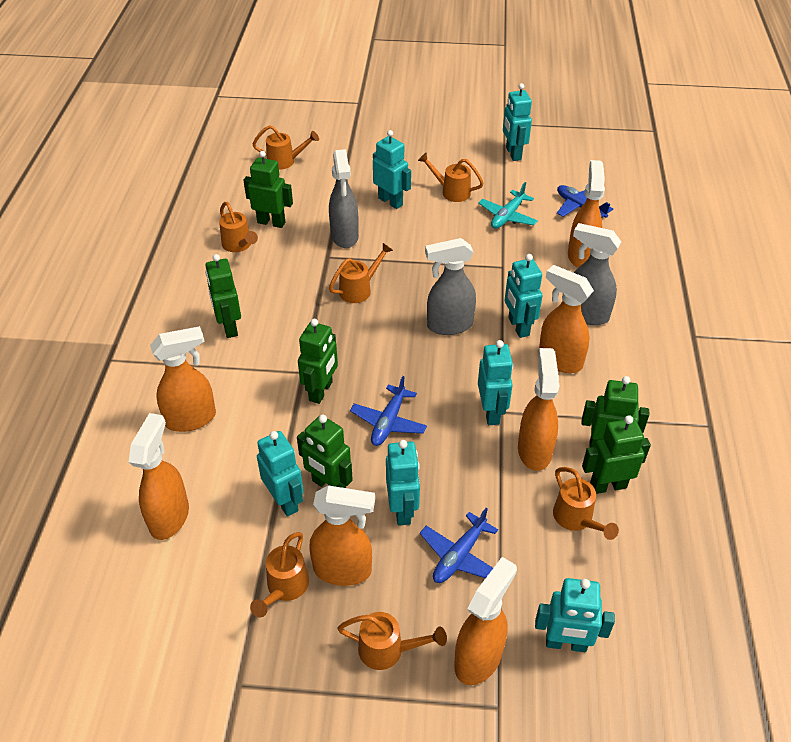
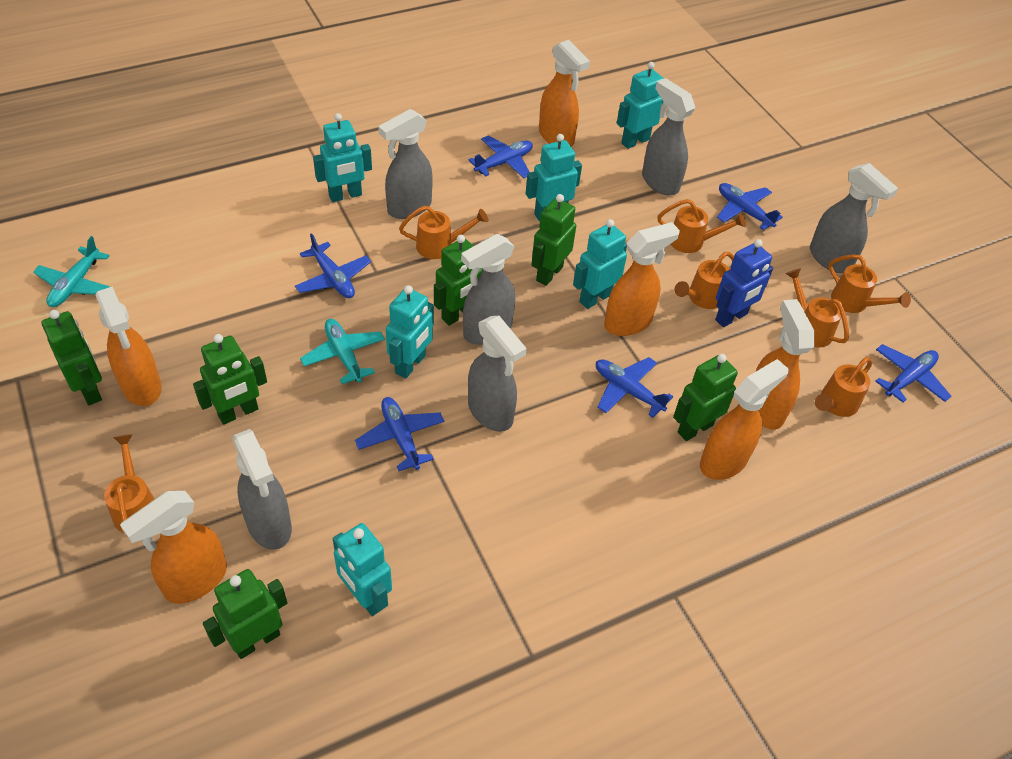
blue plane: 3 -> 6
blue robot: 0 -> 1
grey spray bottle: 3 -> 6
orange spray bottle: 7 -> 6
turquoise plane: 1 -> 2
turquoise robot: 7 -> 6

